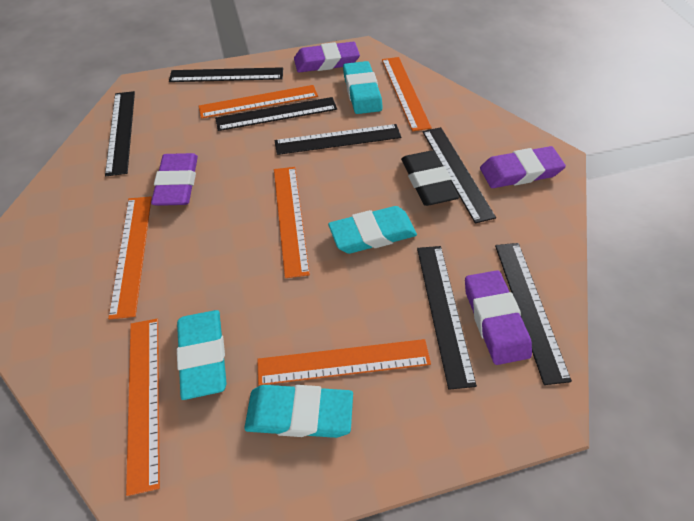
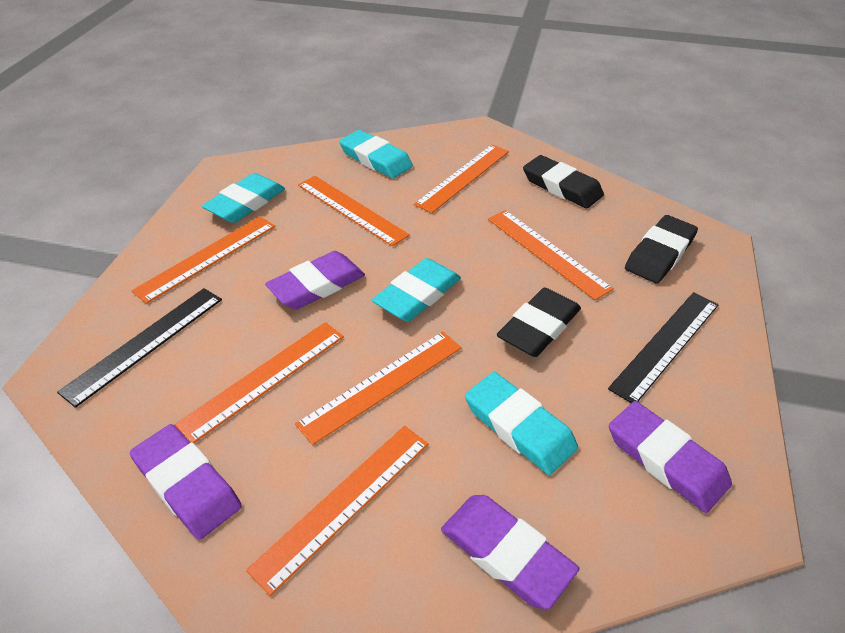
black eraser: 1 -> 3
black ruler: 7 -> 2
orange ruler: 6 -> 7

